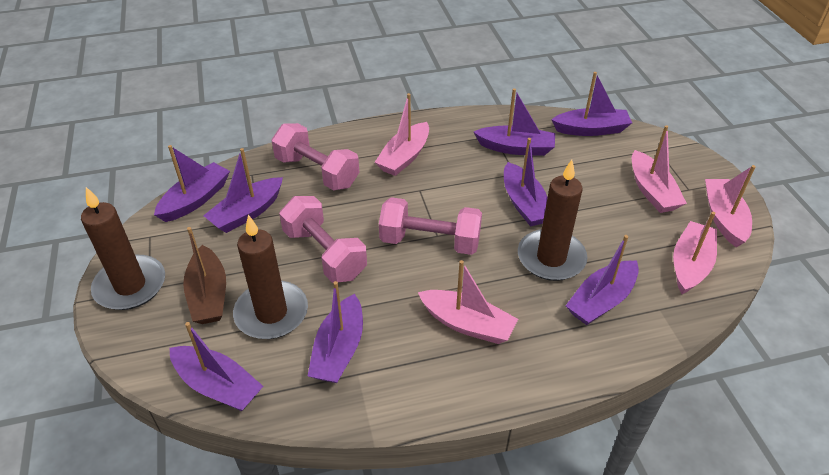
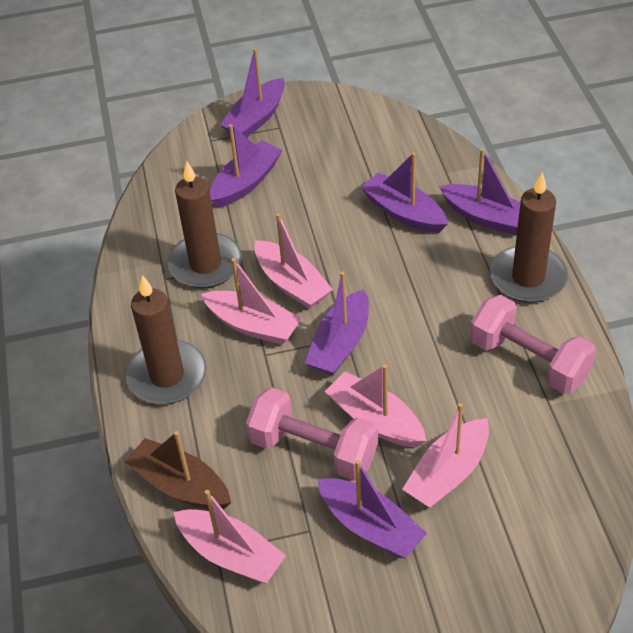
pink dumbbell: 3 -> 2
purple boat: 8 -> 6

